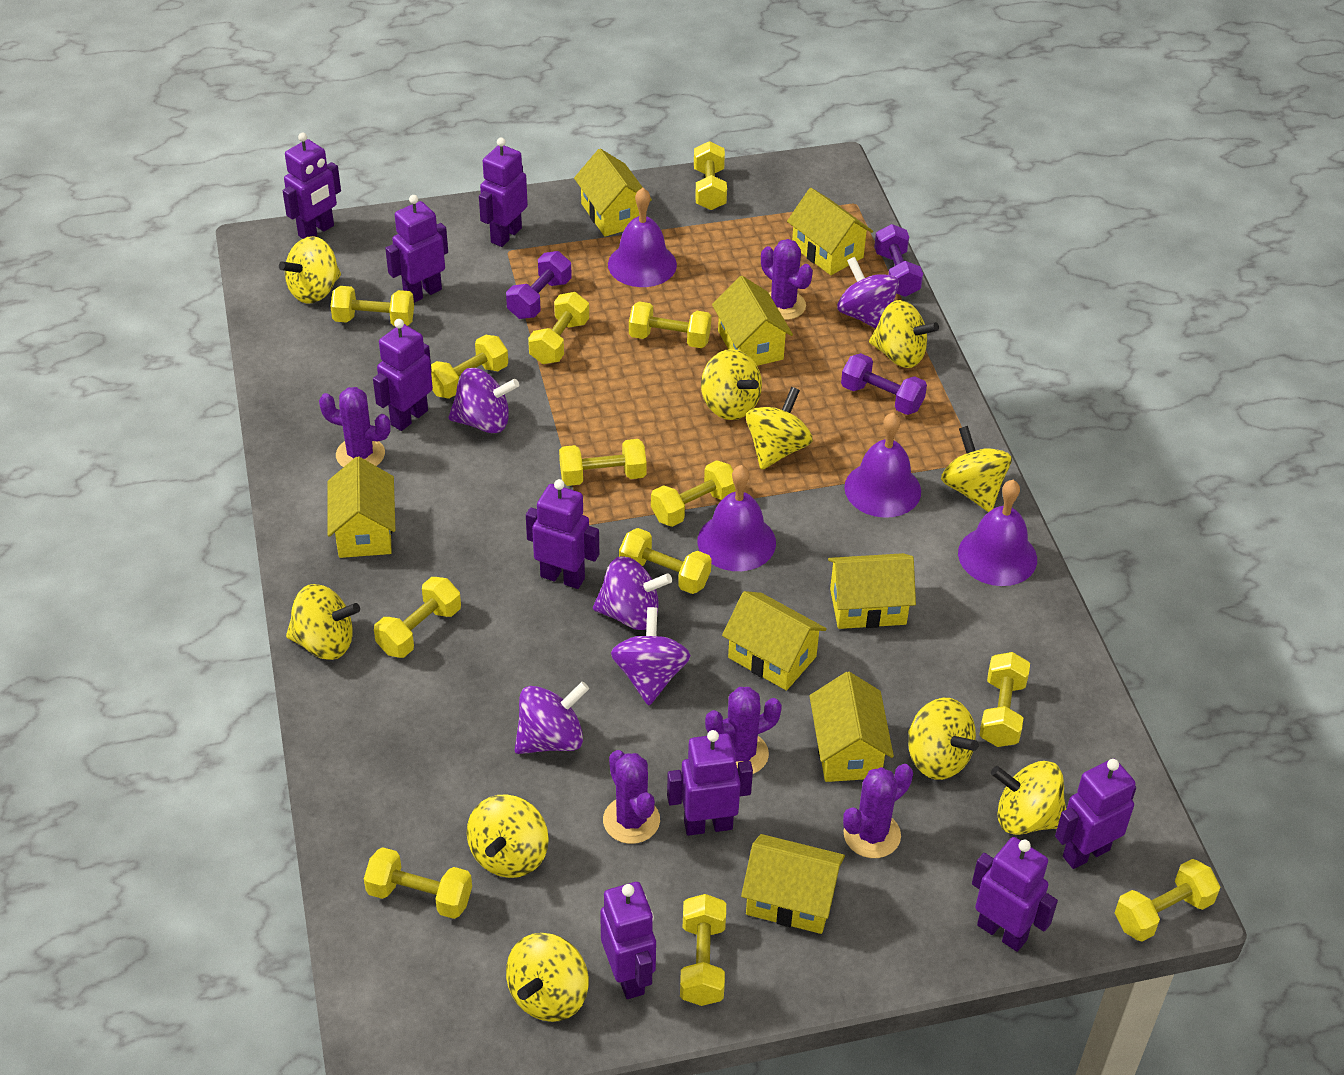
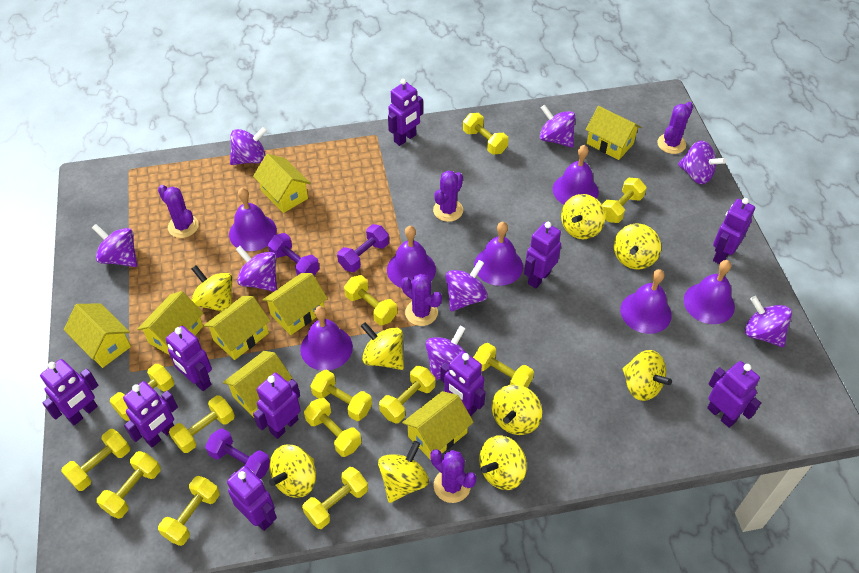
purple bell: 4 -> 7
purple robot: 9 -> 10
purple spinning top: 5 -> 8
yellow spinning top: 10 -> 9

